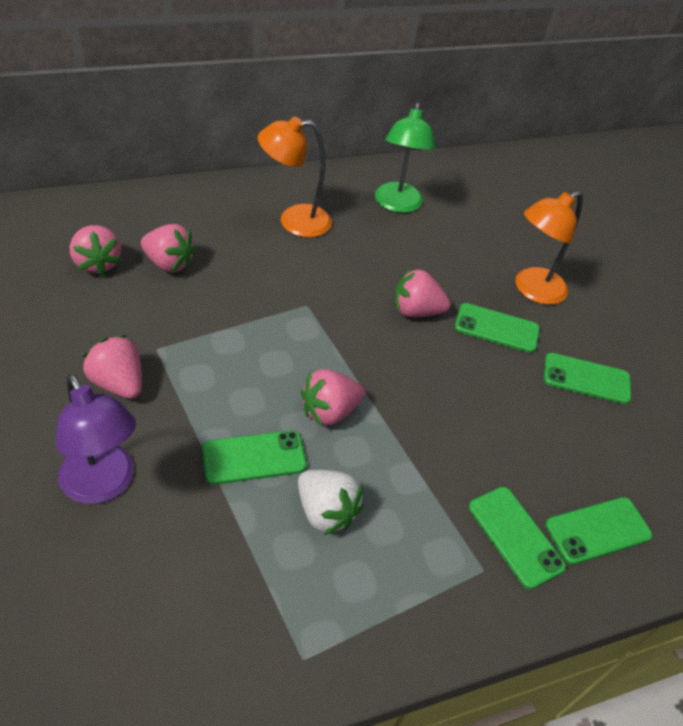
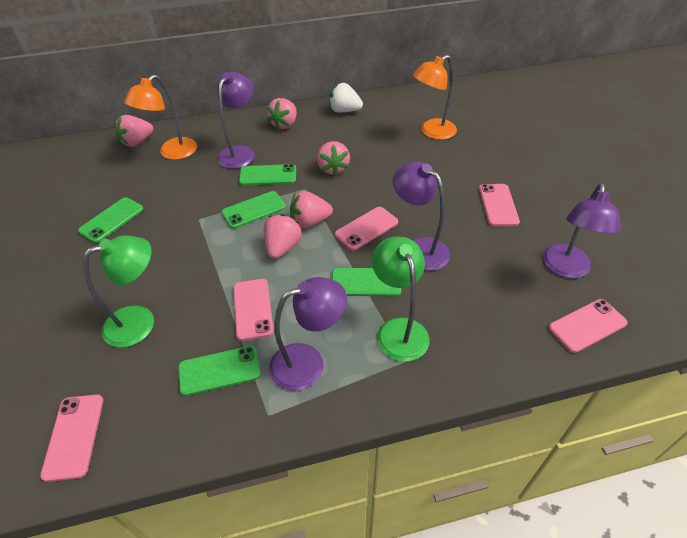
green lamp: 1 -> 2
pink phone: 0 -> 5
purple lamp: 1 -> 4

